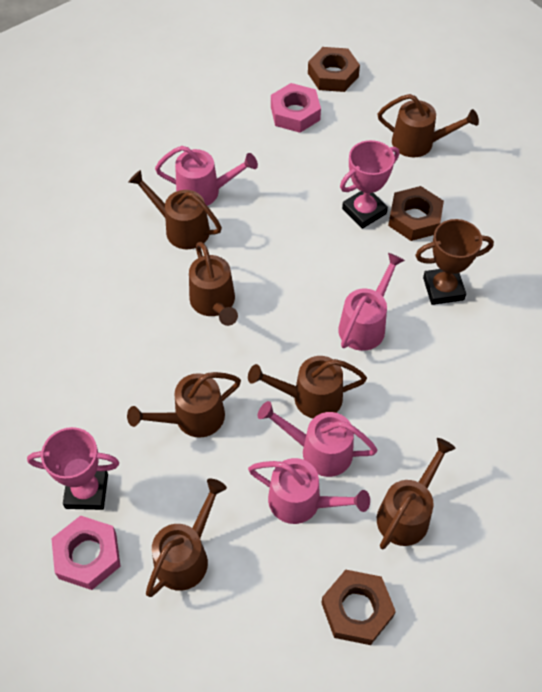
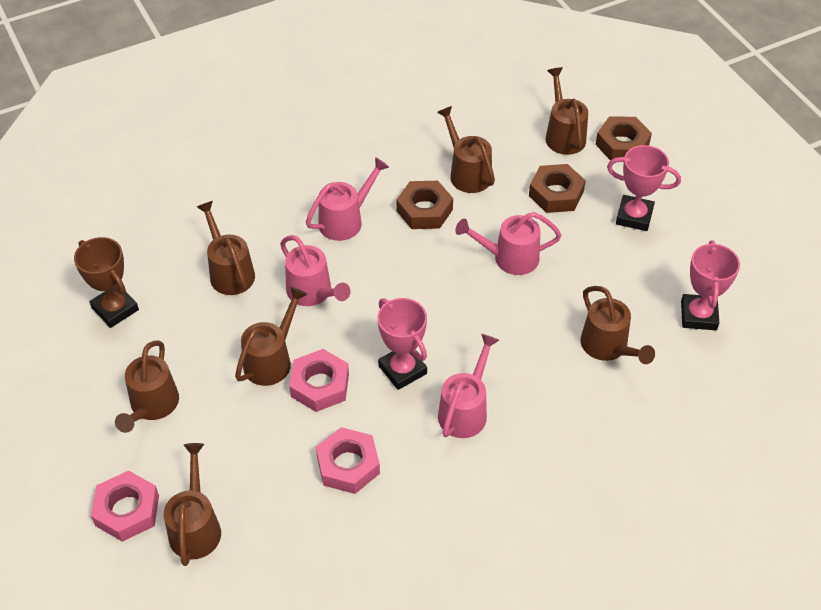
pink nut: 2 -> 3
pink trophy: 2 -> 3

